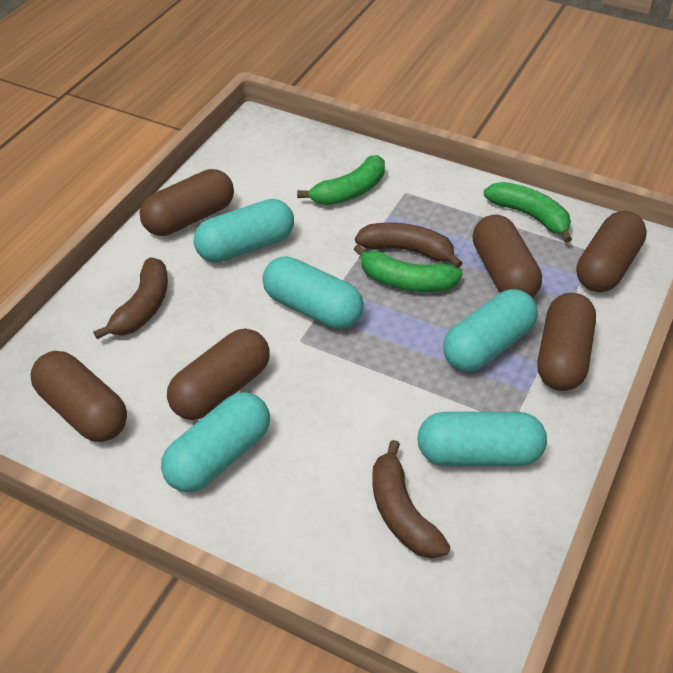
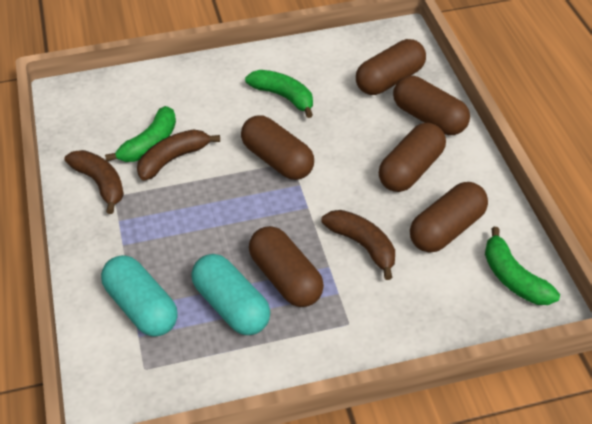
turquoise capsule: 5 -> 2

